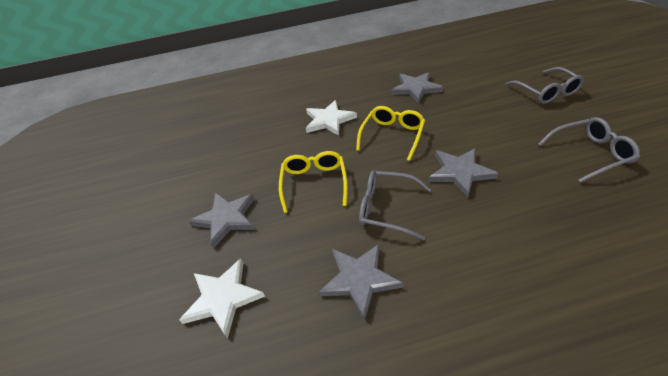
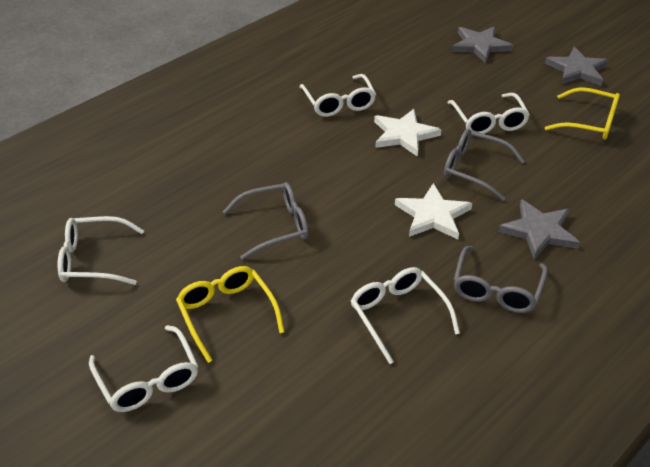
grey star: 4 -> 3
white glasses: 0 -> 5

